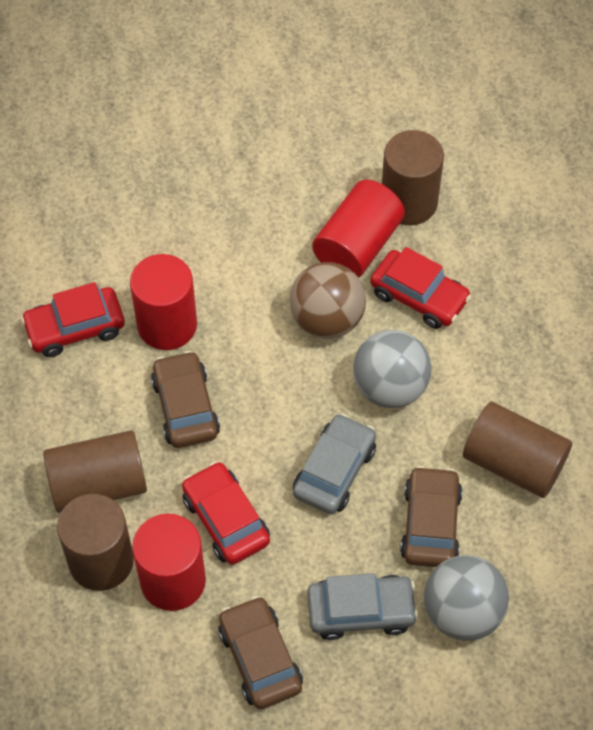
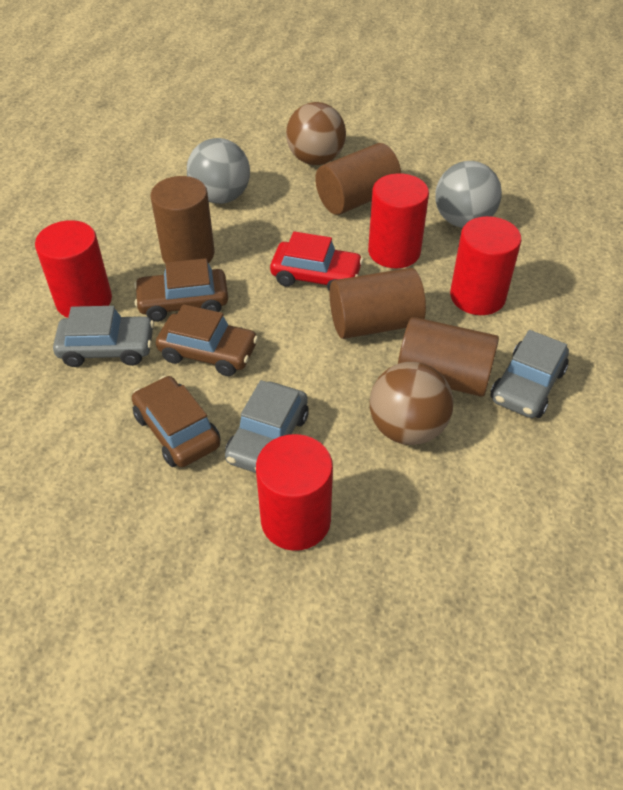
brown ball: 1 -> 2
grey car: 2 -> 3
red car: 3 -> 1
red cylinder: 3 -> 4

